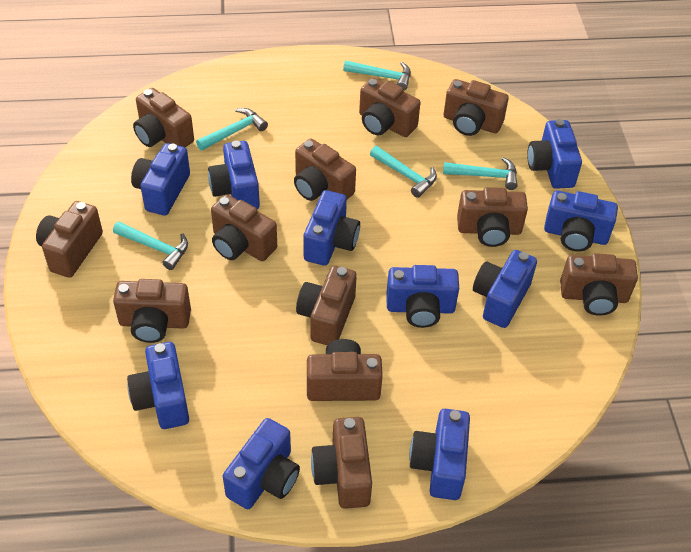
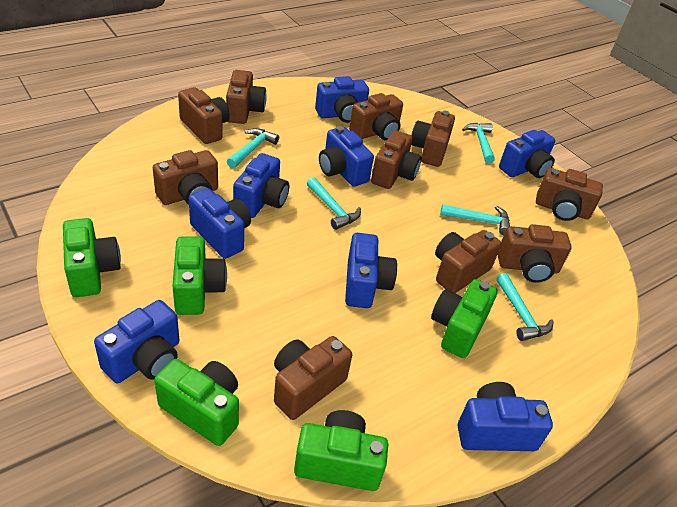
blue camera: 10 -> 8
brown camera: 12 -> 10
green camera: 0 -> 5

